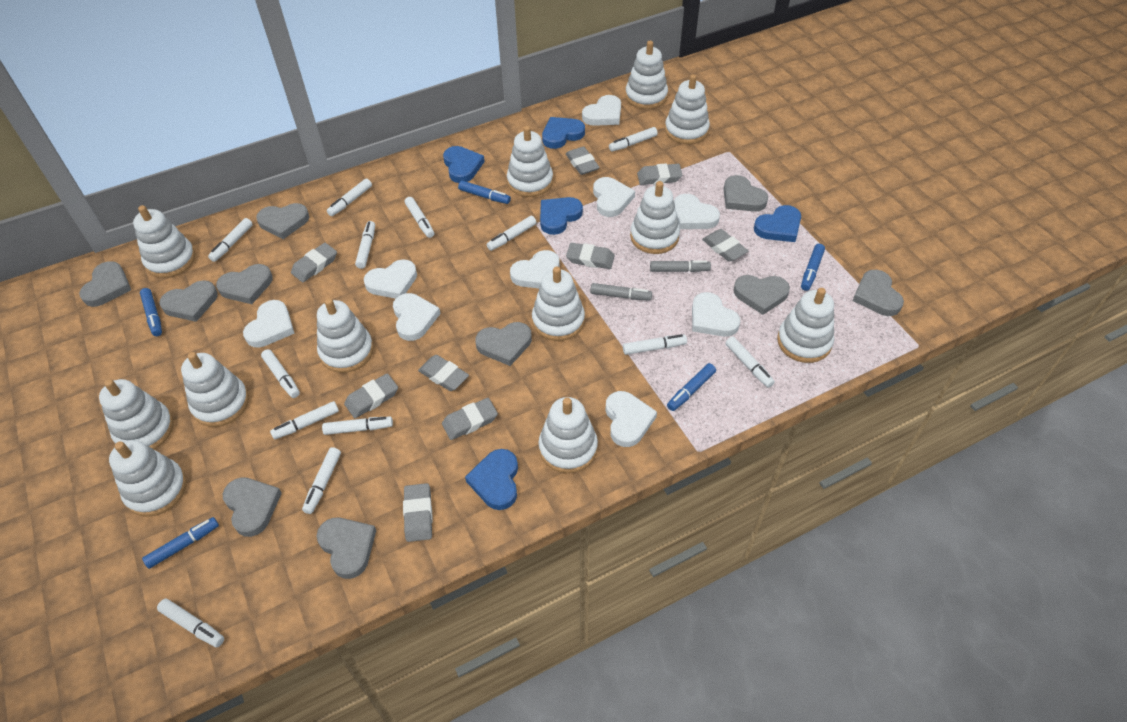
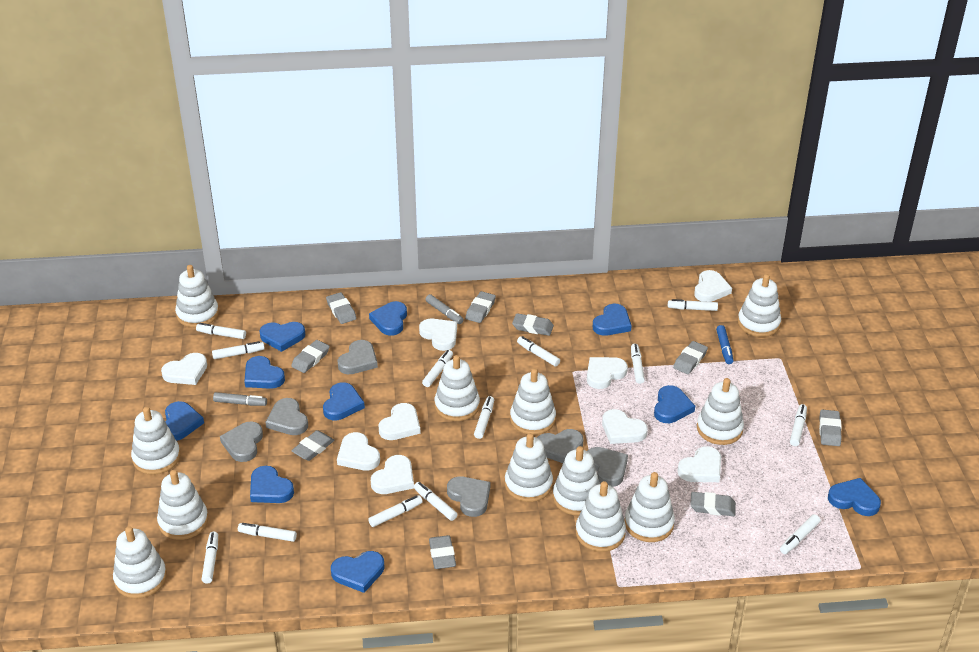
blue heart: 5 -> 10
blue marker: 5 -> 1
grey heart: 10 -> 6

